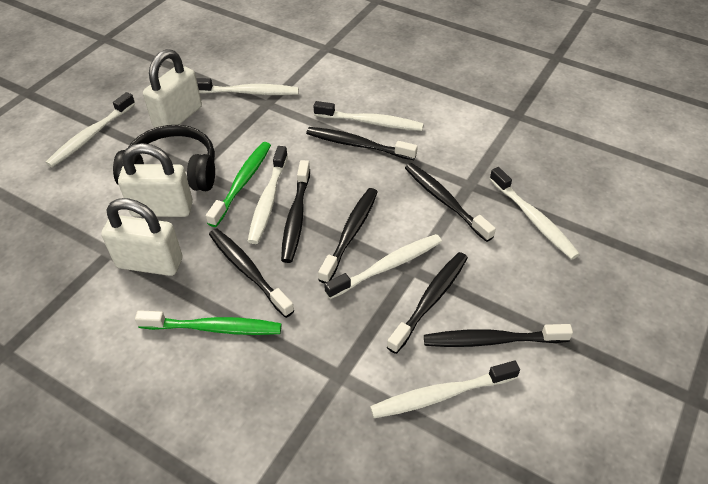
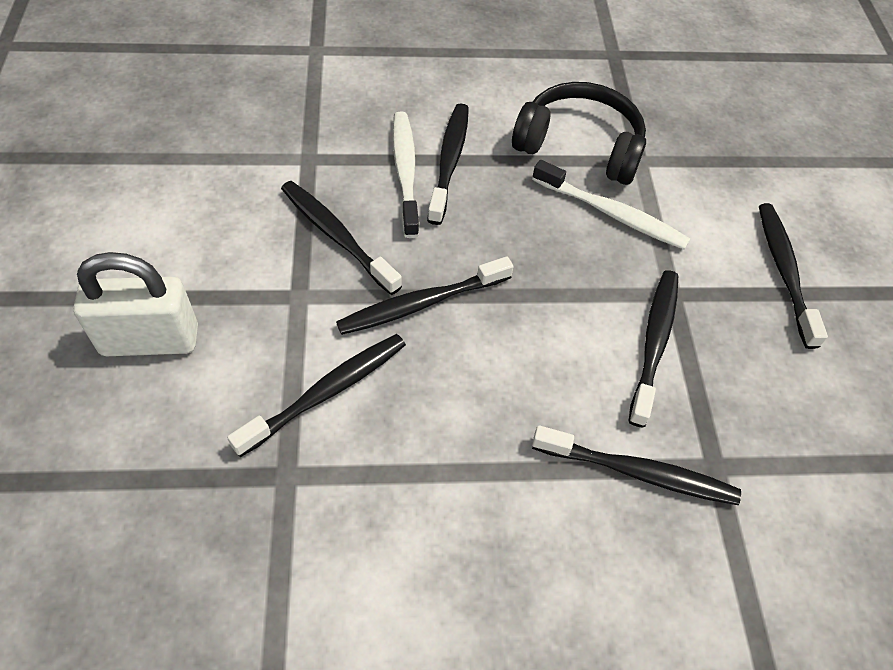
green toothbrush: 2 -> 0
white padlock: 3 -> 1
white toothbrush: 7 -> 2

